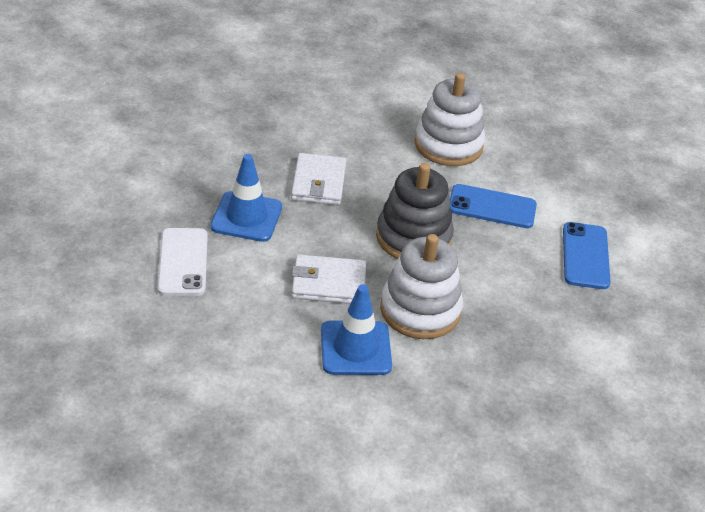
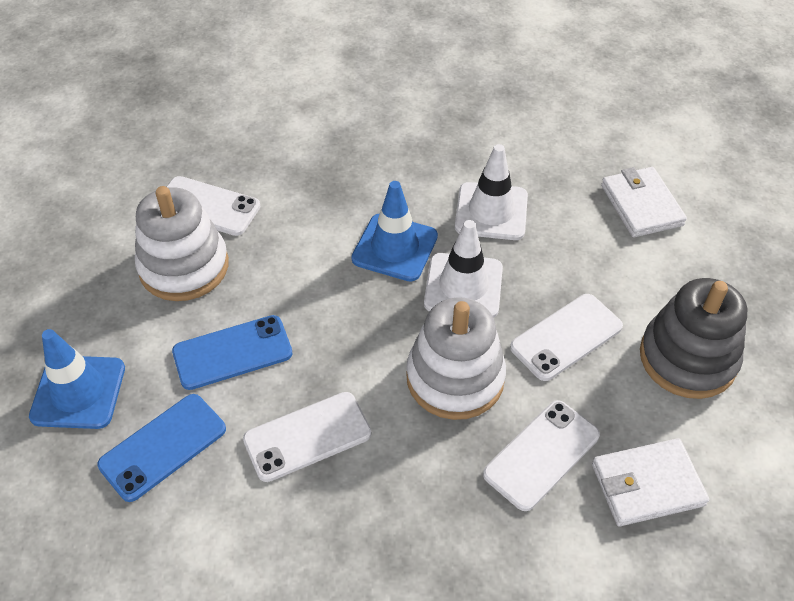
white phone: 1 -> 4
white traffic cone: 0 -> 2

